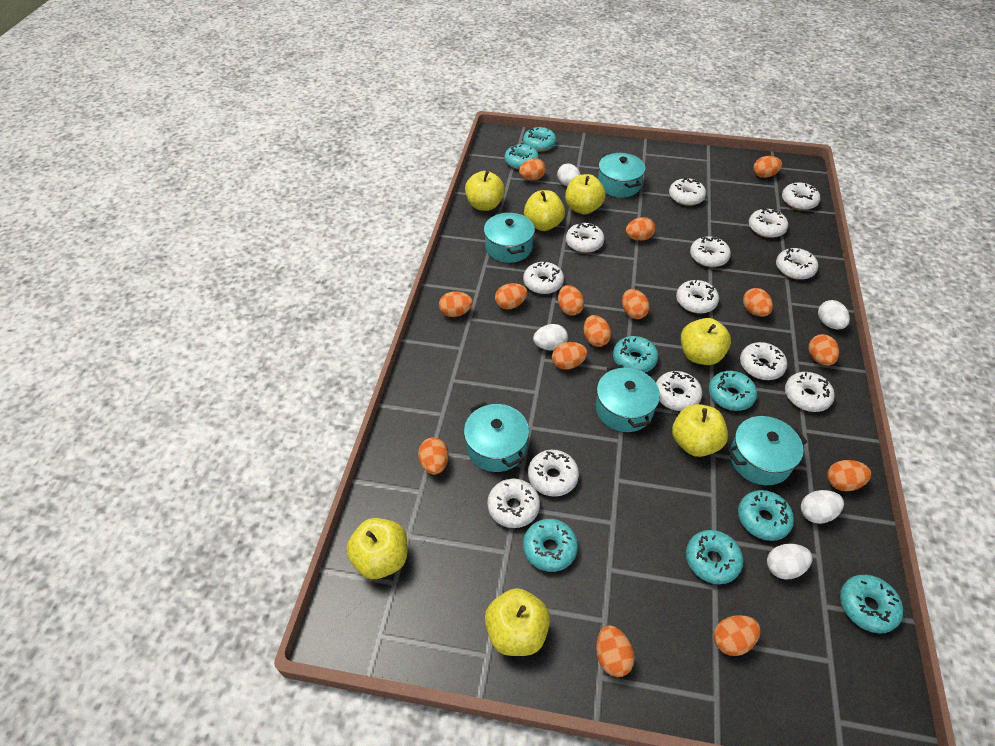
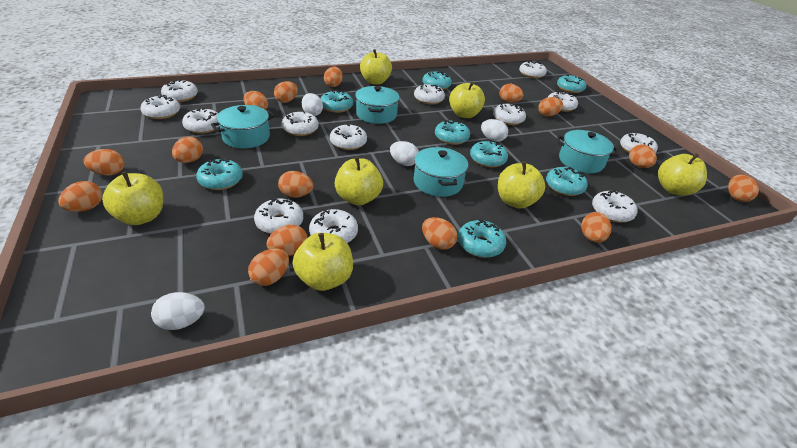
turquoise pot: 5 -> 4
white egg: 5 -> 4

